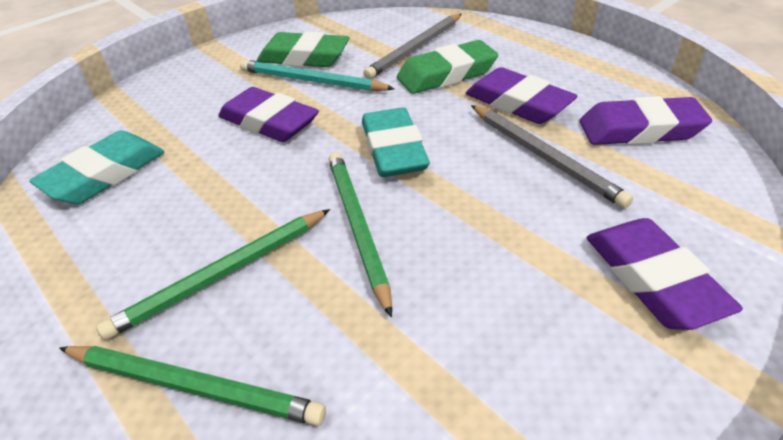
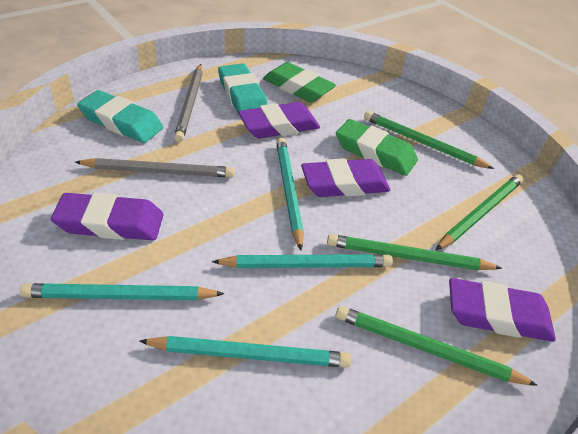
green pencil: 3 -> 4
turquoise pencil: 1 -> 4

